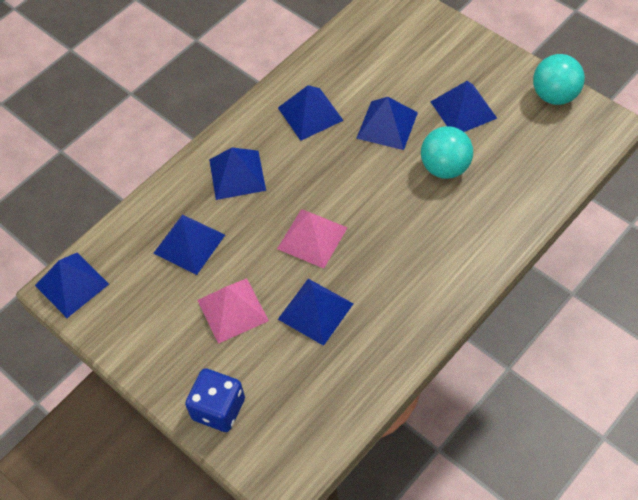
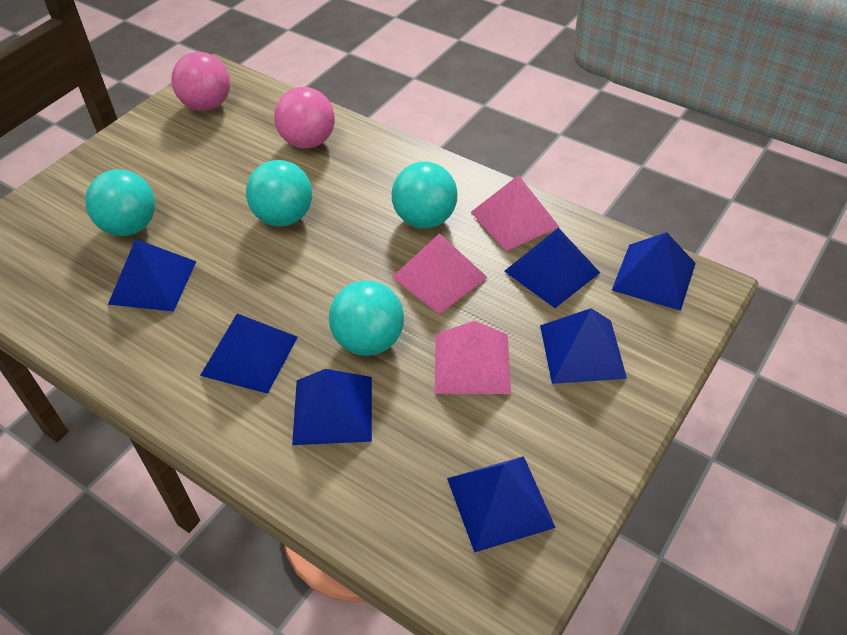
blue dice: 1 -> 0
pink ball: 0 -> 2
pink pyramid: 2 -> 3
turquoise ball: 2 -> 4

